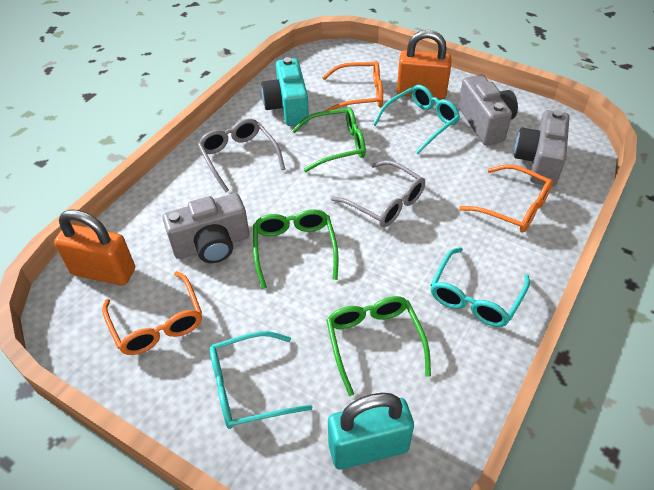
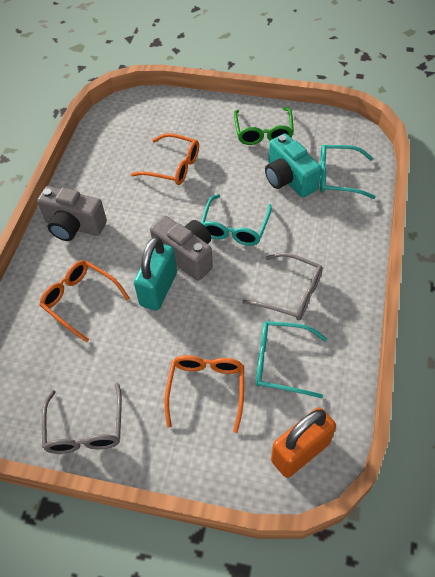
green glasses: 3 -> 1
grey camera: 3 -> 2
orange padlock: 2 -> 1

